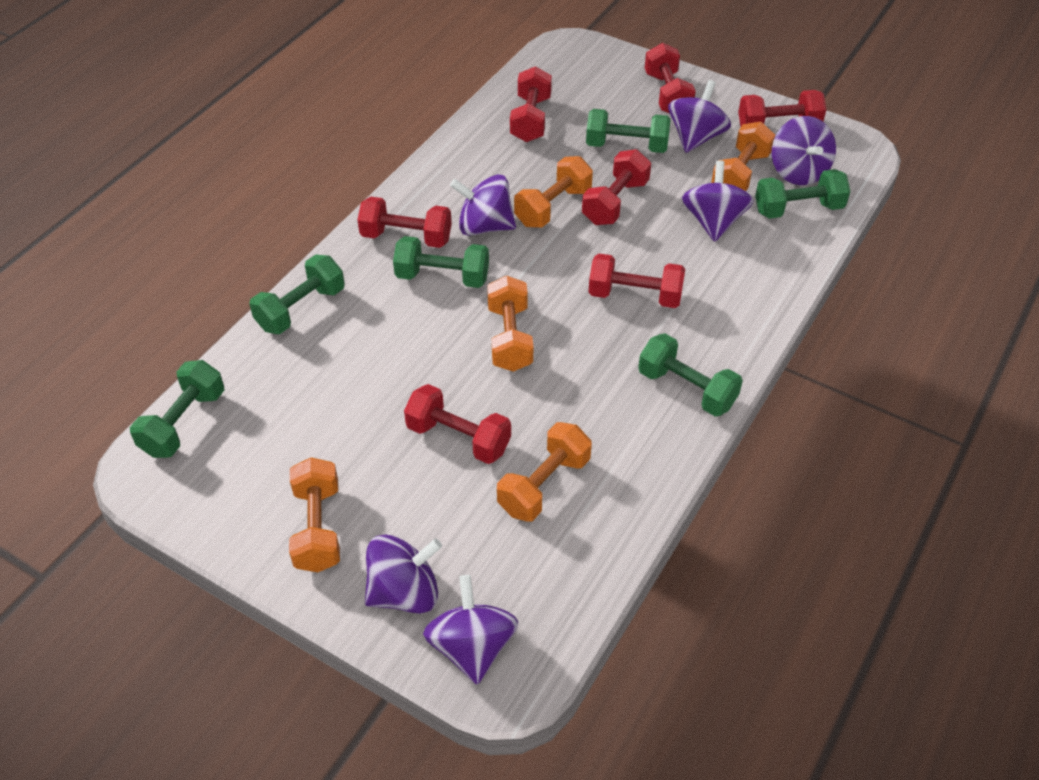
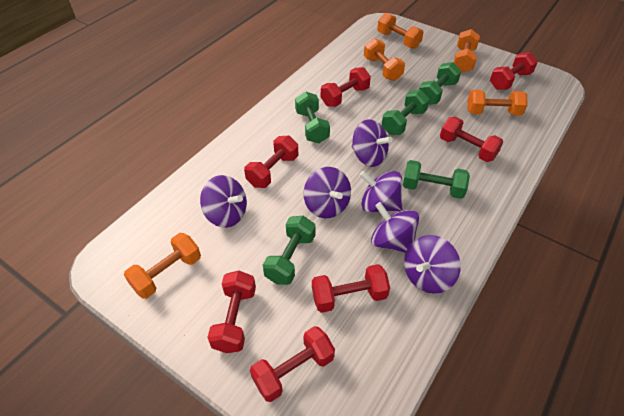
green dumbbell: 6 -> 5

